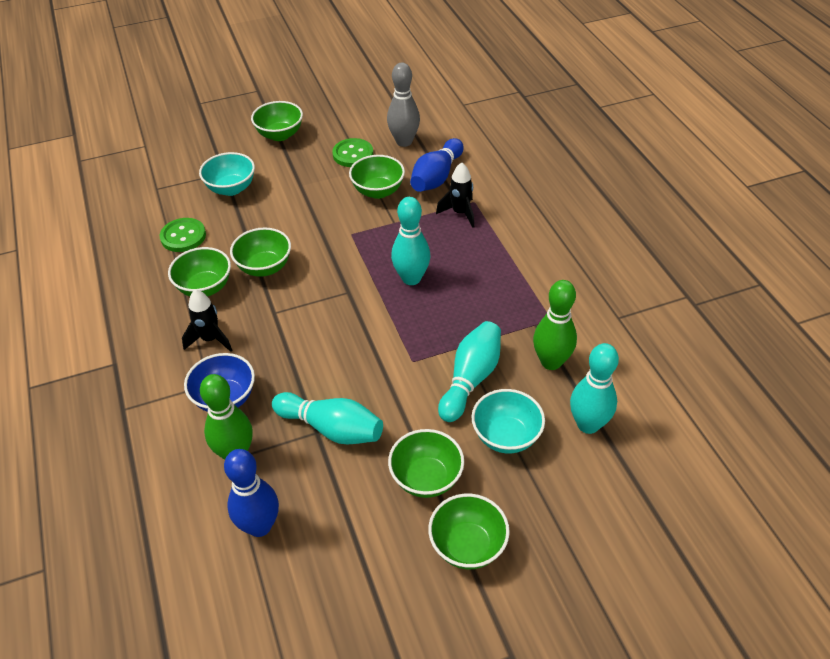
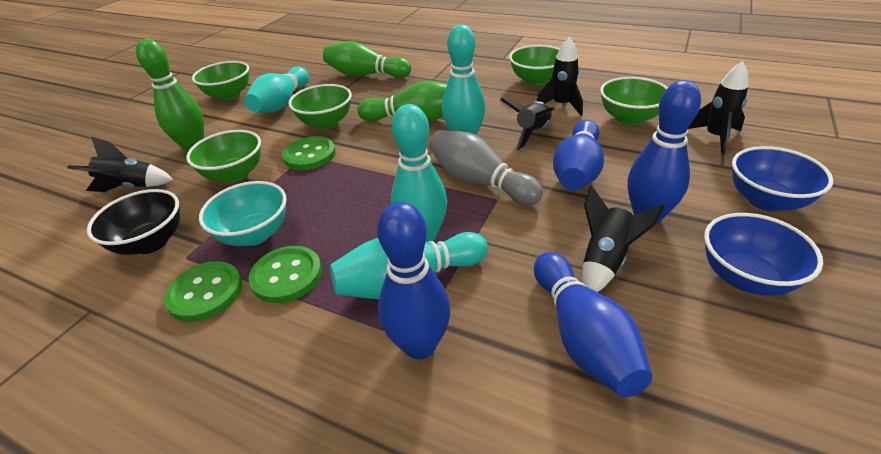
black bowl: 0 -> 1
black rocket: 2 -> 5
blue bowl: 1 -> 2
blue bowling pin: 2 -> 4
green bowl: 6 -> 5
green bowling pin: 2 -> 3
green button: 2 -> 3
turquoise bowl: 2 -> 1

